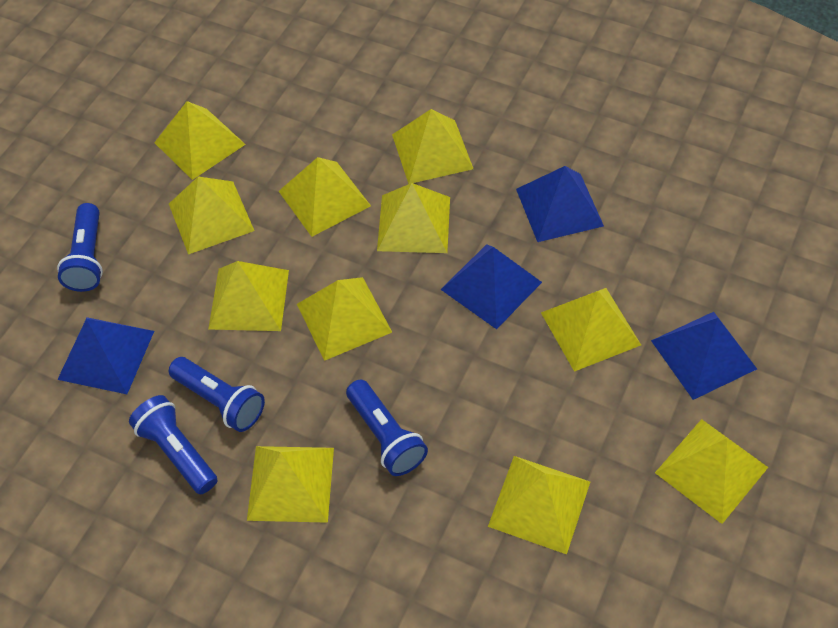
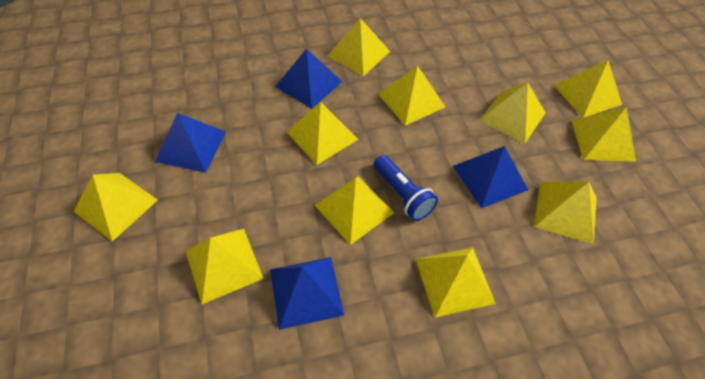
blue flashlight: 4 -> 1

